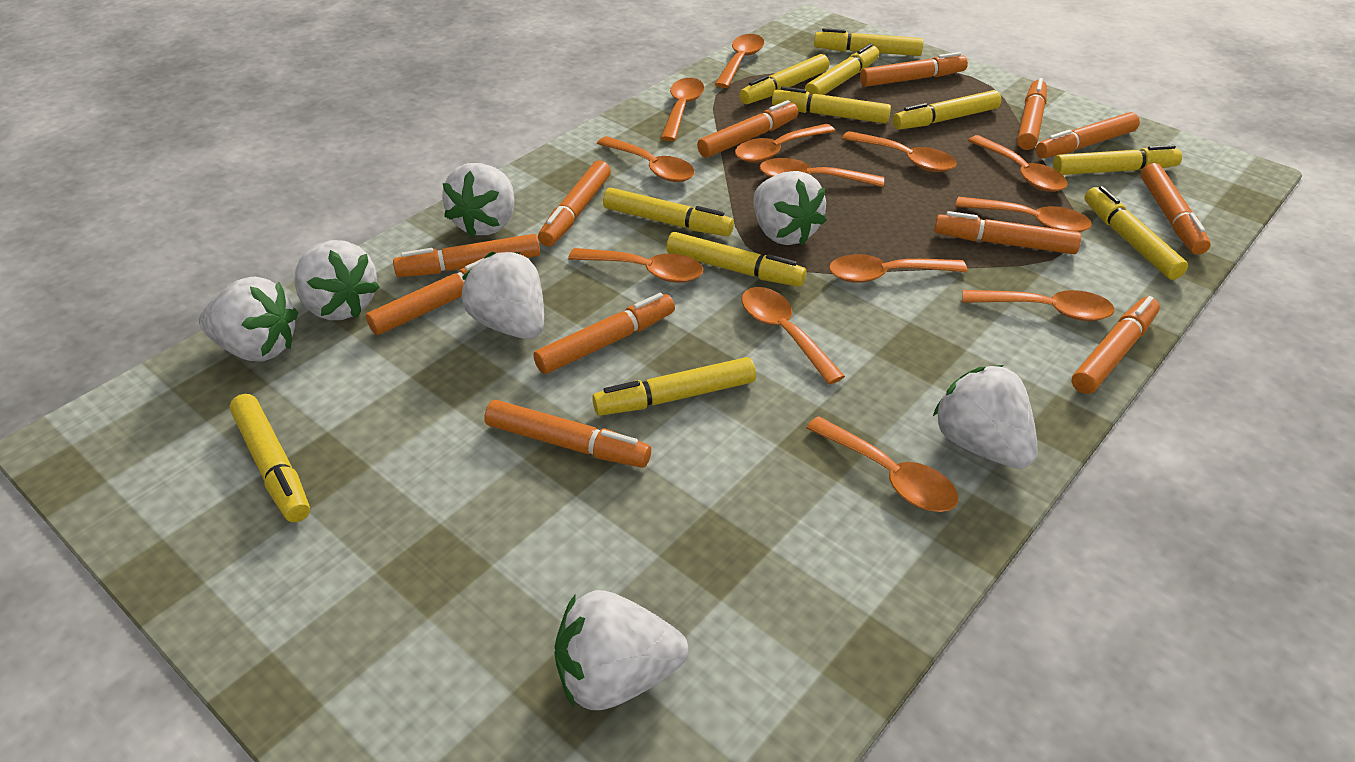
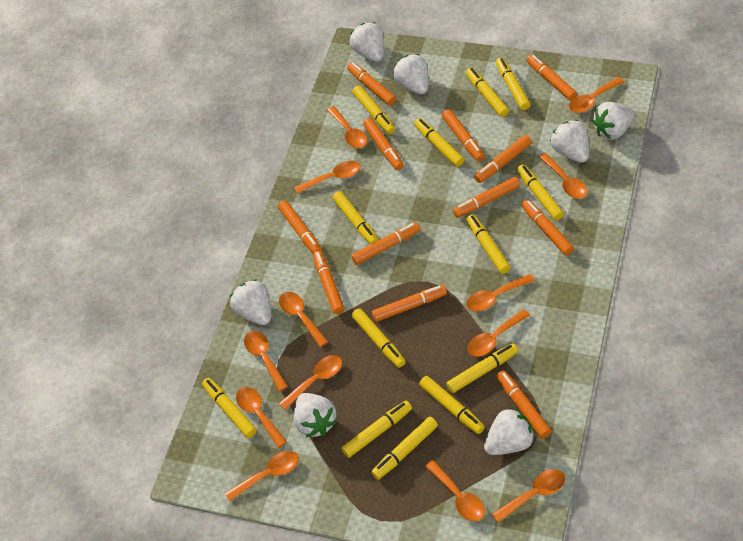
yellow marker: 11 -> 13

